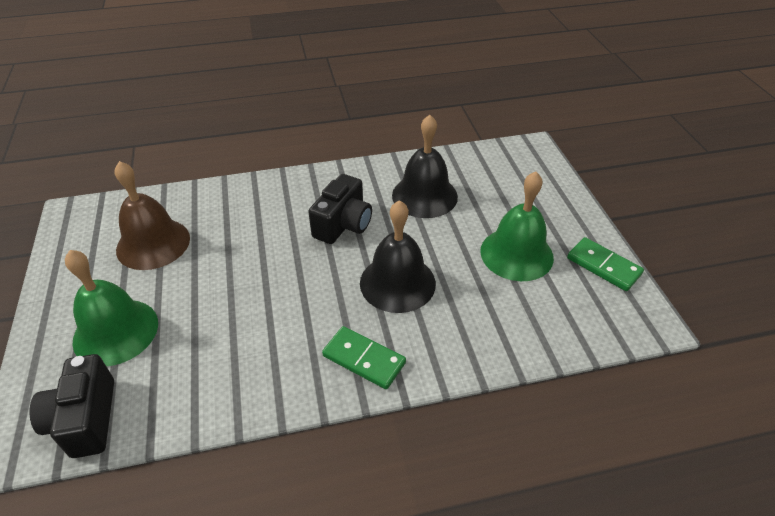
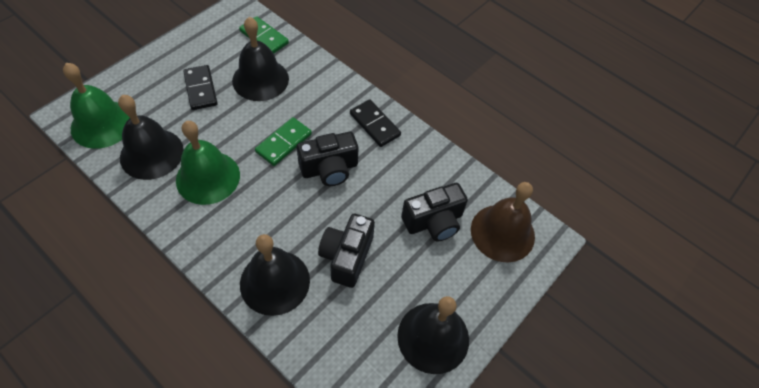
black bell: 2 -> 4
black camera: 2 -> 3
black domino: 0 -> 2

